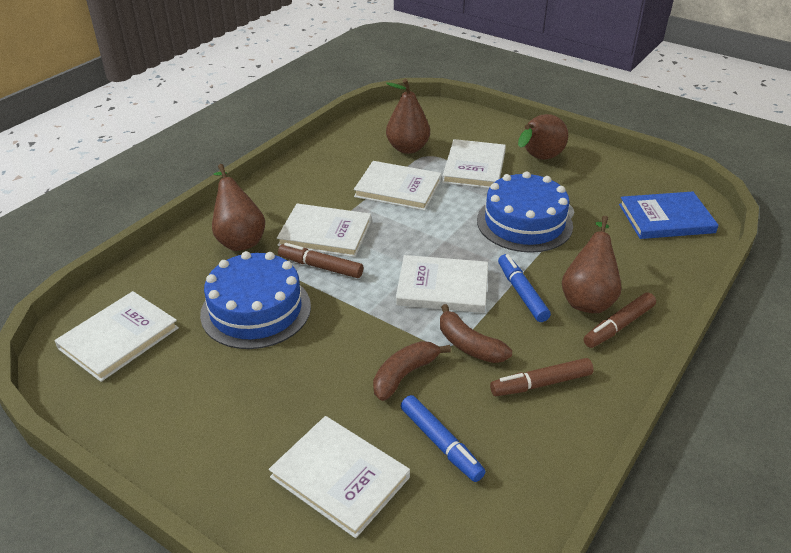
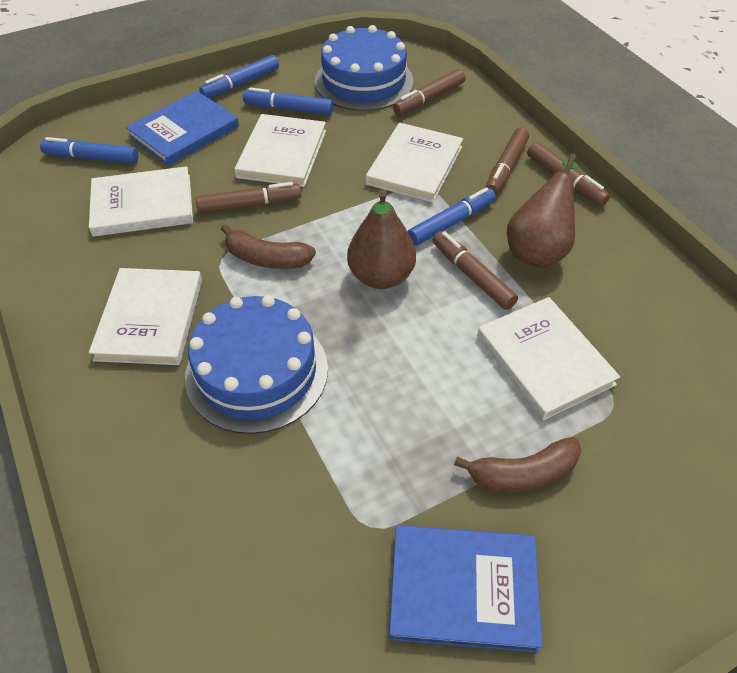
blue book: 1 -> 2
blue marker: 2 -> 4
brown marker: 3 -> 5
brown pear: 4 -> 2
white book: 6 -> 5

